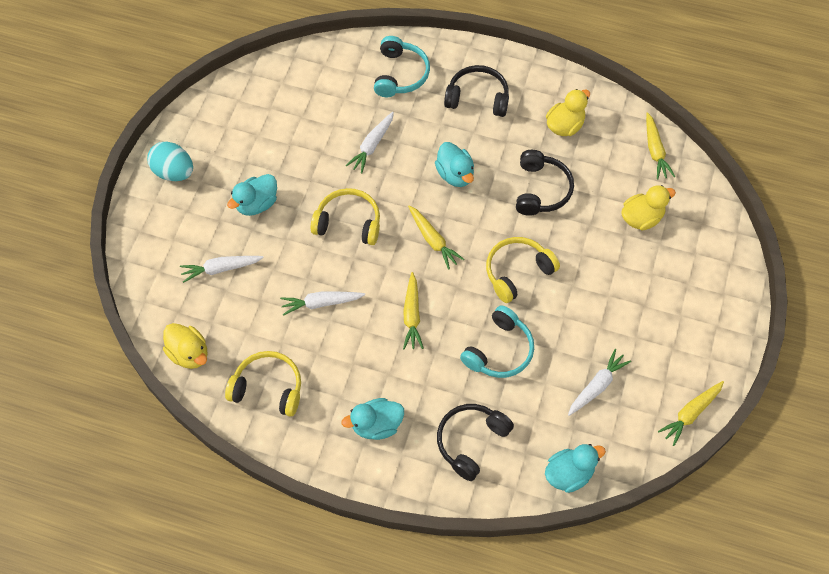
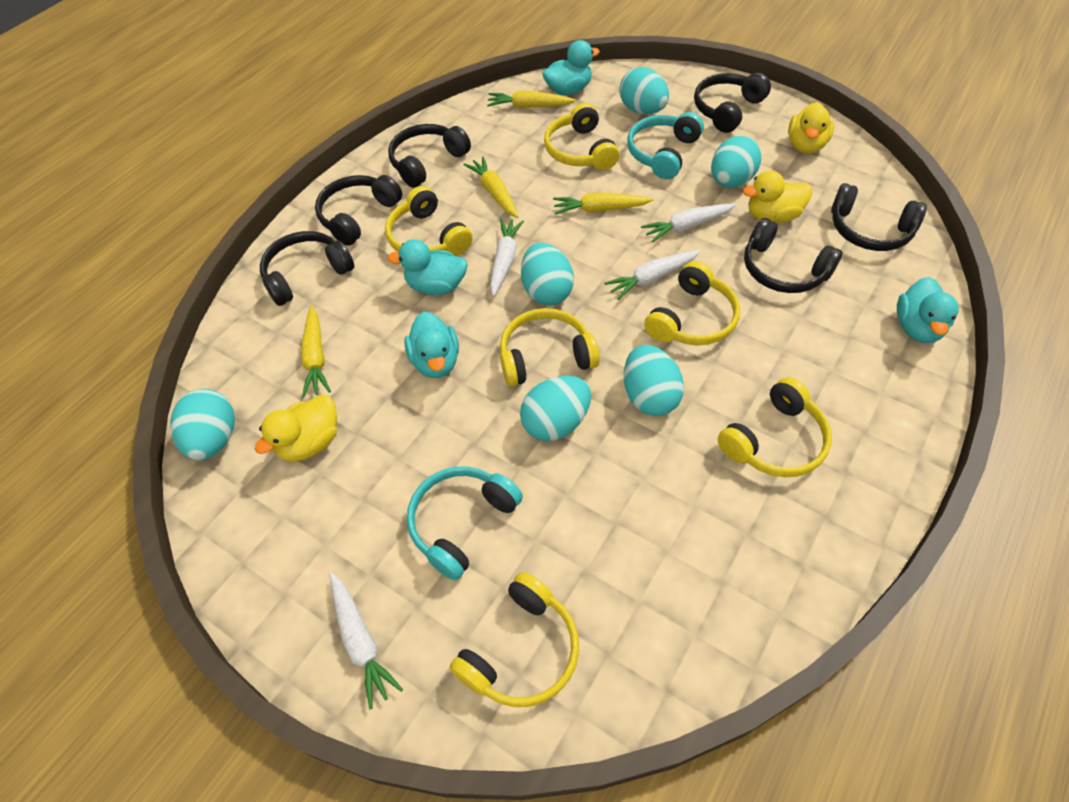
black headphones: 3 -> 6
turquoise egg: 1 -> 6
yellow headphones: 3 -> 6

